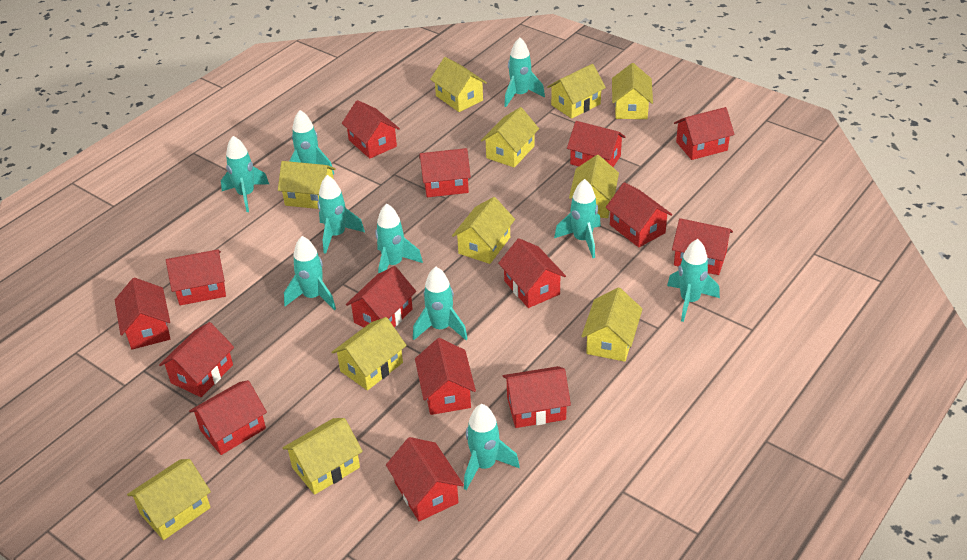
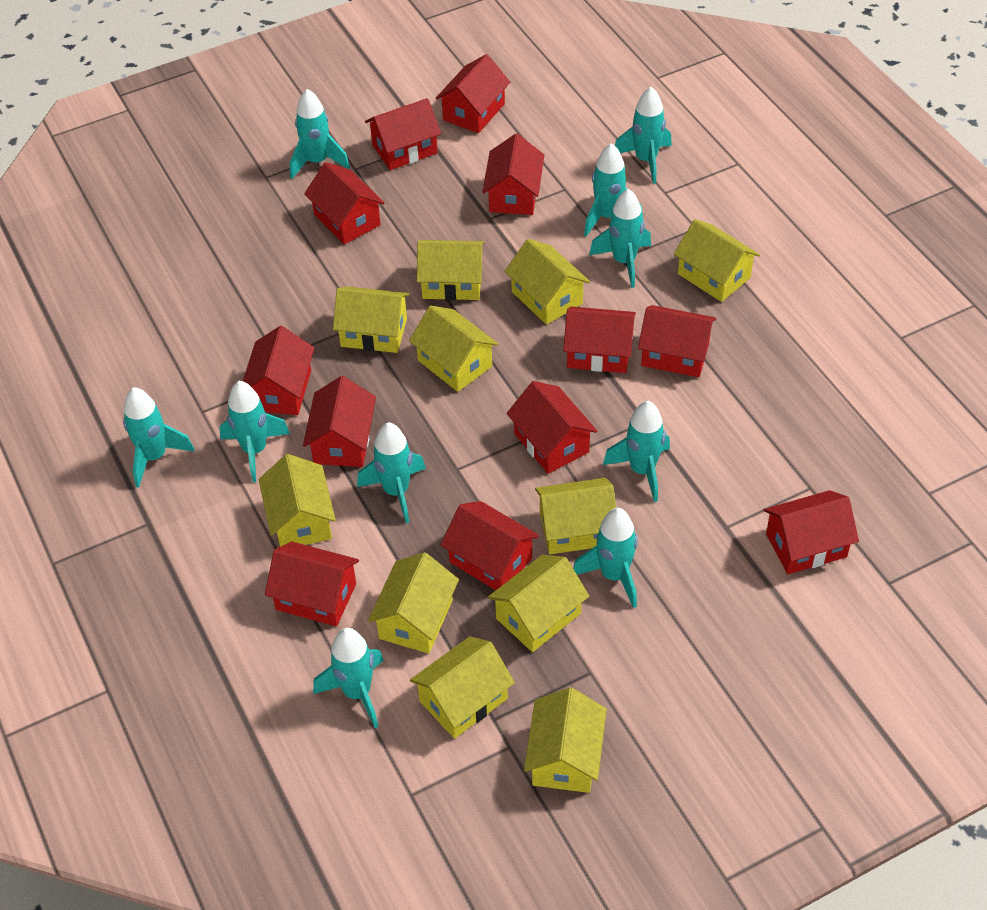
red house: 15 -> 12

